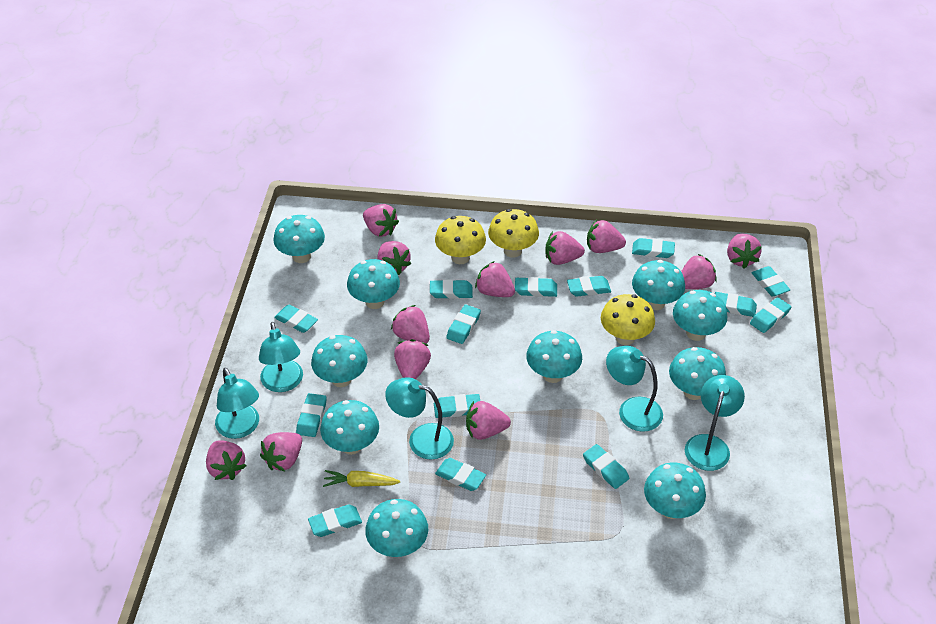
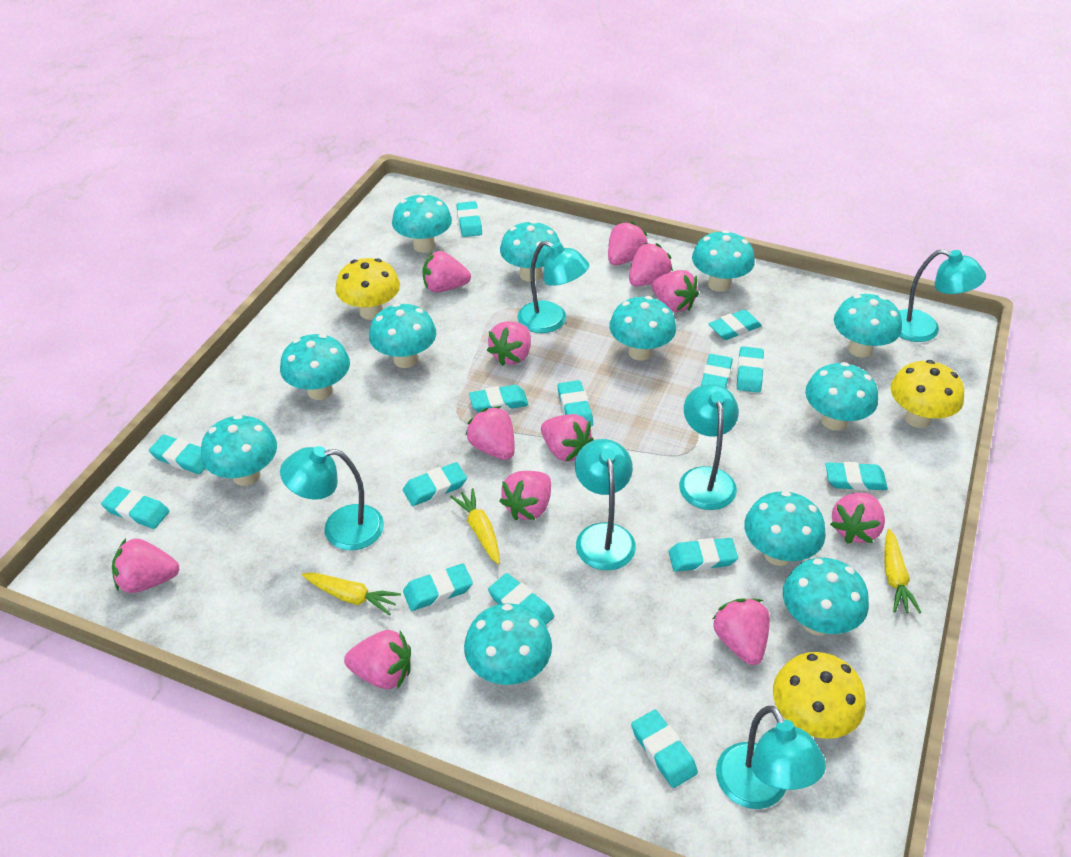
turquoise lamp: 5 -> 6
turquoise mushroom: 10 -> 12
yellow carrot: 1 -> 3

